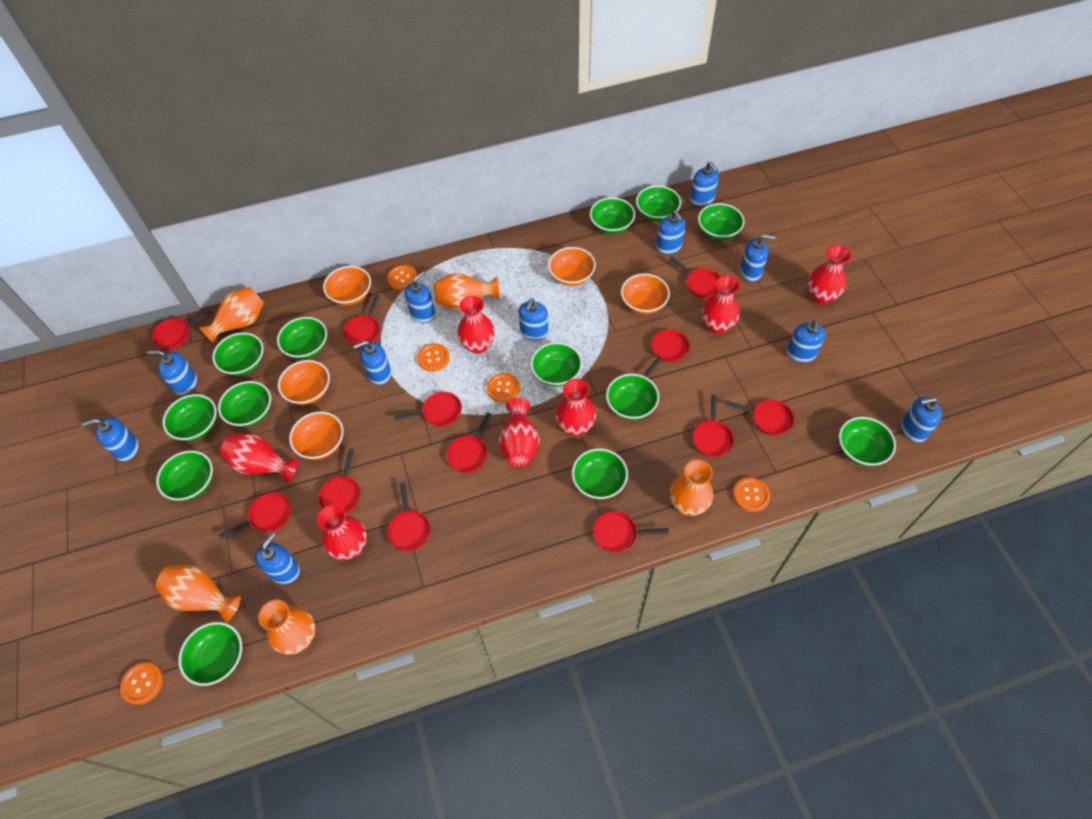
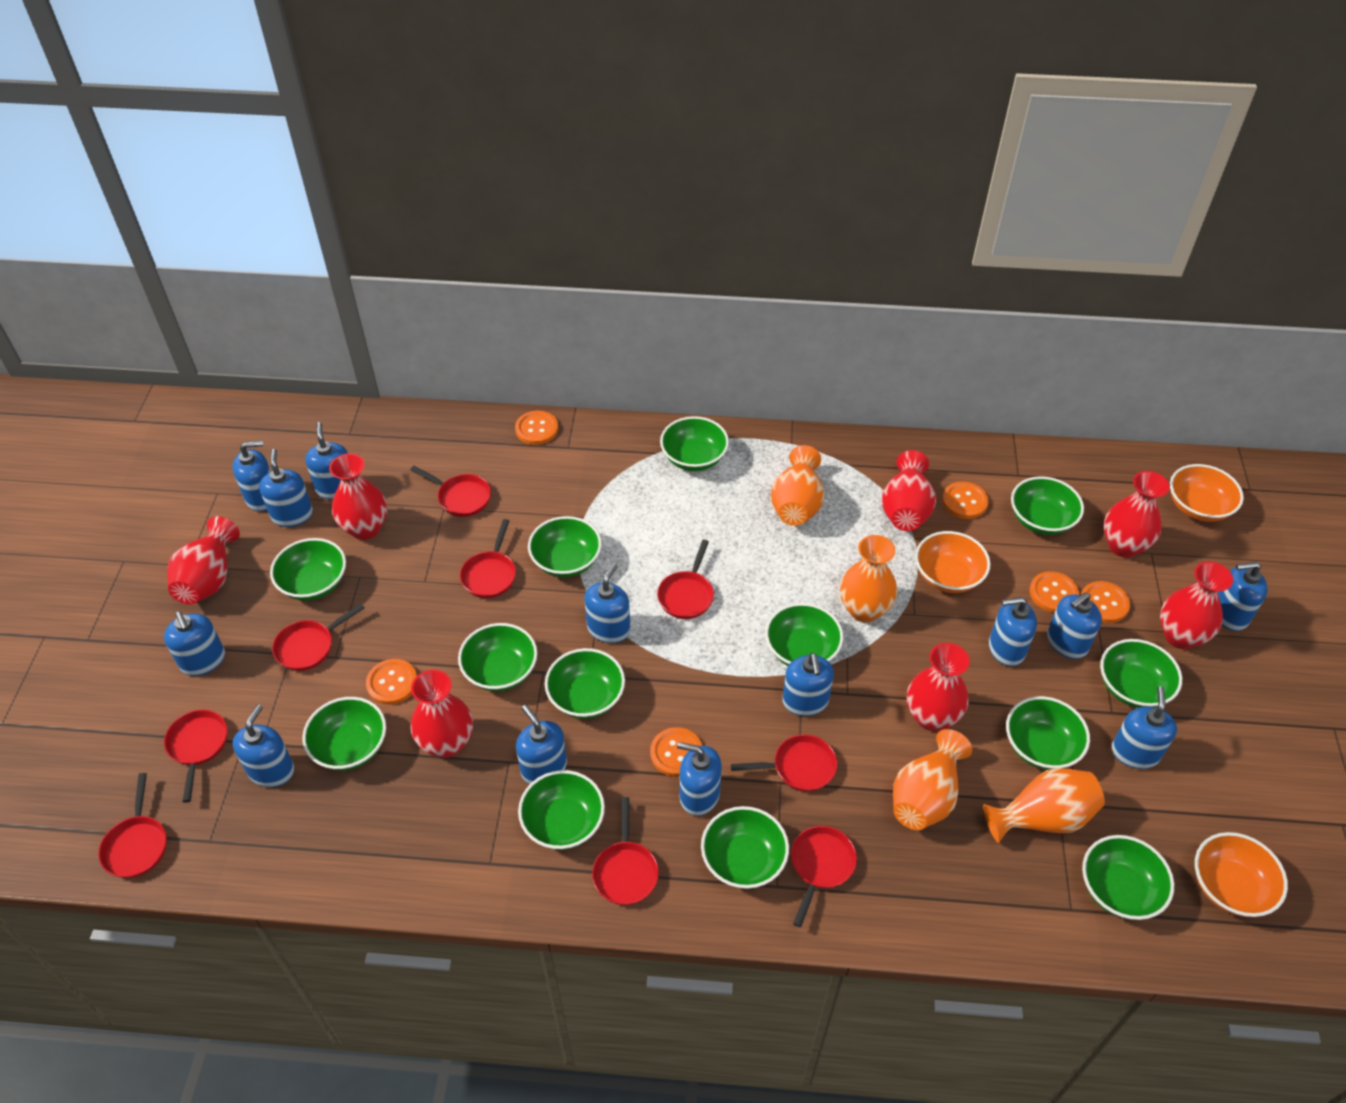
blue soap dispenser: 11 -> 13
orange bowl: 5 -> 3
orange button: 5 -> 6
orange vase: 5 -> 4
red pan: 12 -> 9

